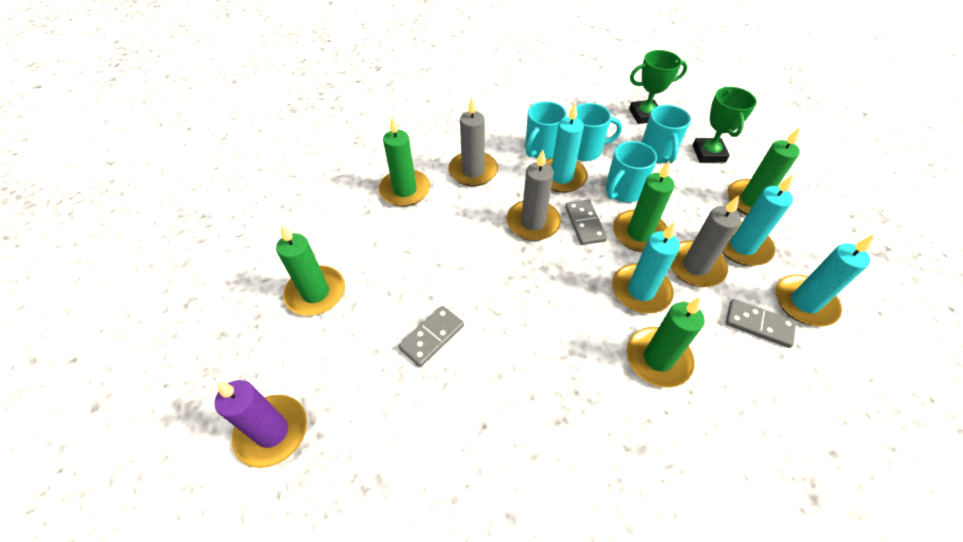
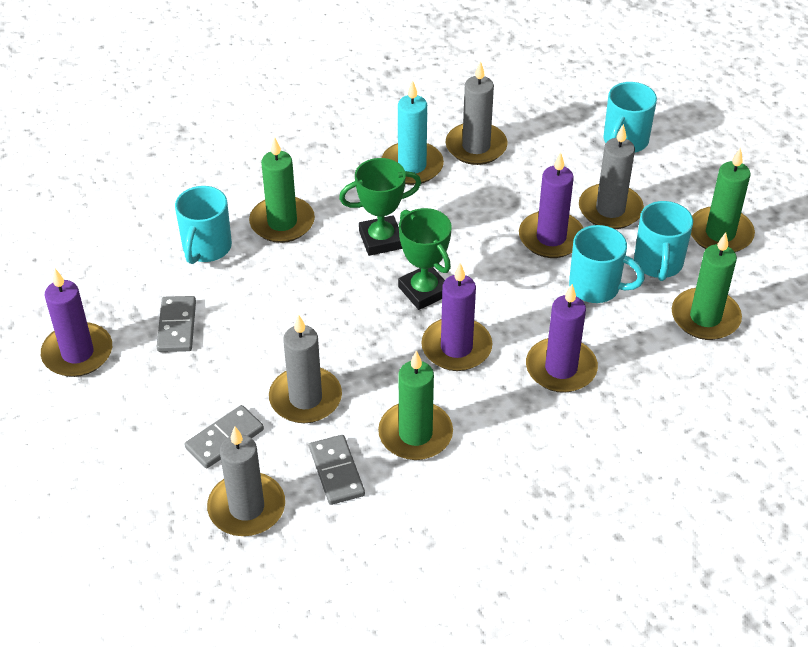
green candle: 5 -> 4
grey candle: 3 -> 4
purple candle: 1 -> 4
turquoise candle: 4 -> 1

